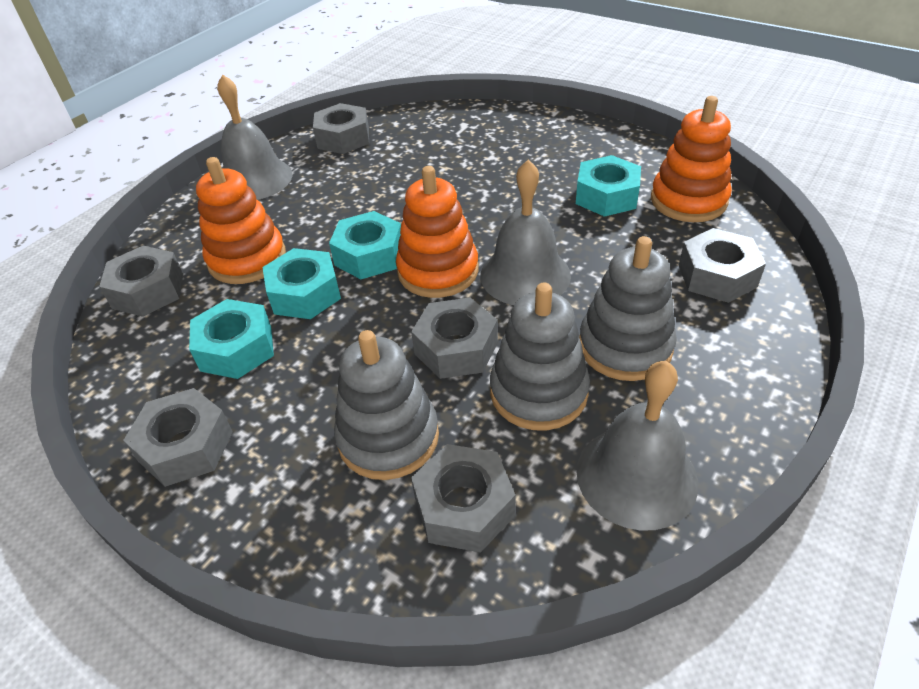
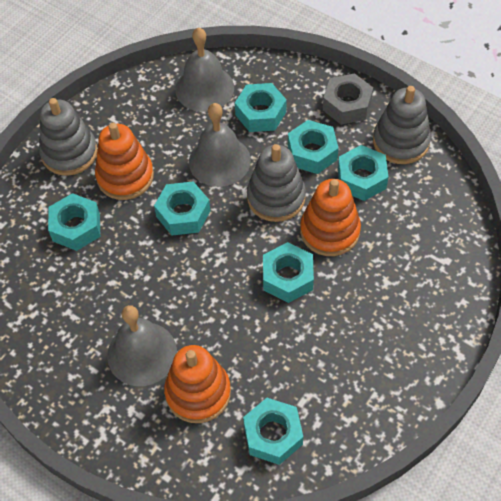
grey nut: 6 -> 1
turquoise nut: 4 -> 7

